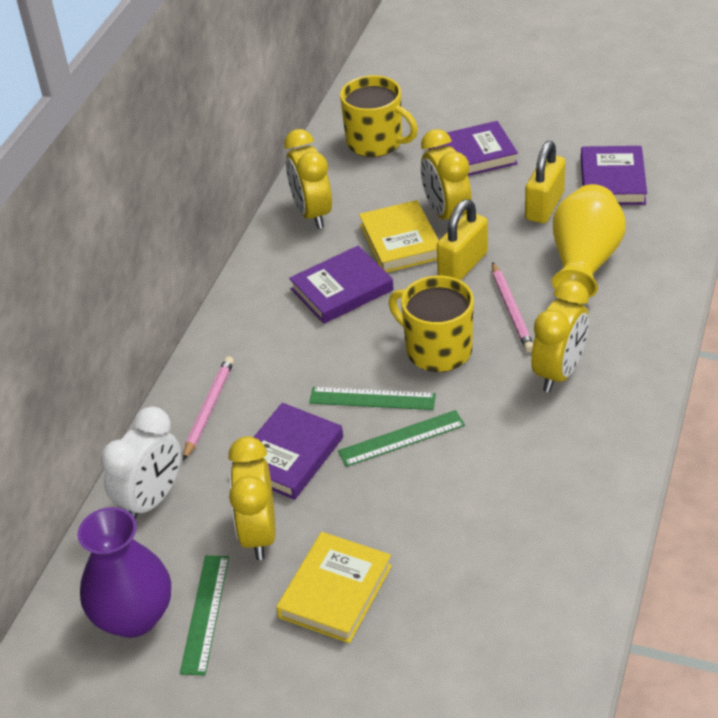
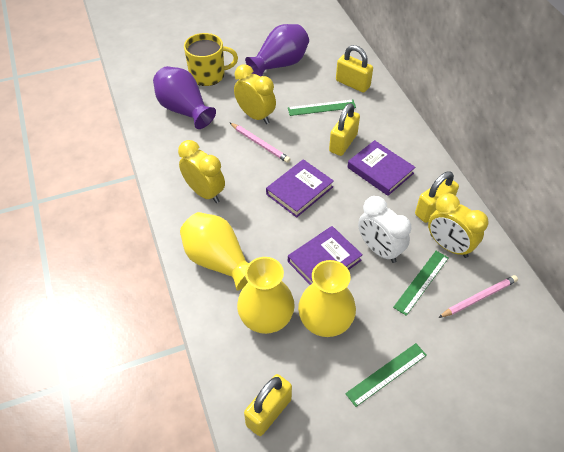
purple book: 4 -> 3
purple vase: 1 -> 2
yellow book: 2 -> 0
yellow clock: 4 -> 3
yellow mug: 2 -> 1
yellow padlock: 2 -> 4
yellow vase: 1 -> 3

